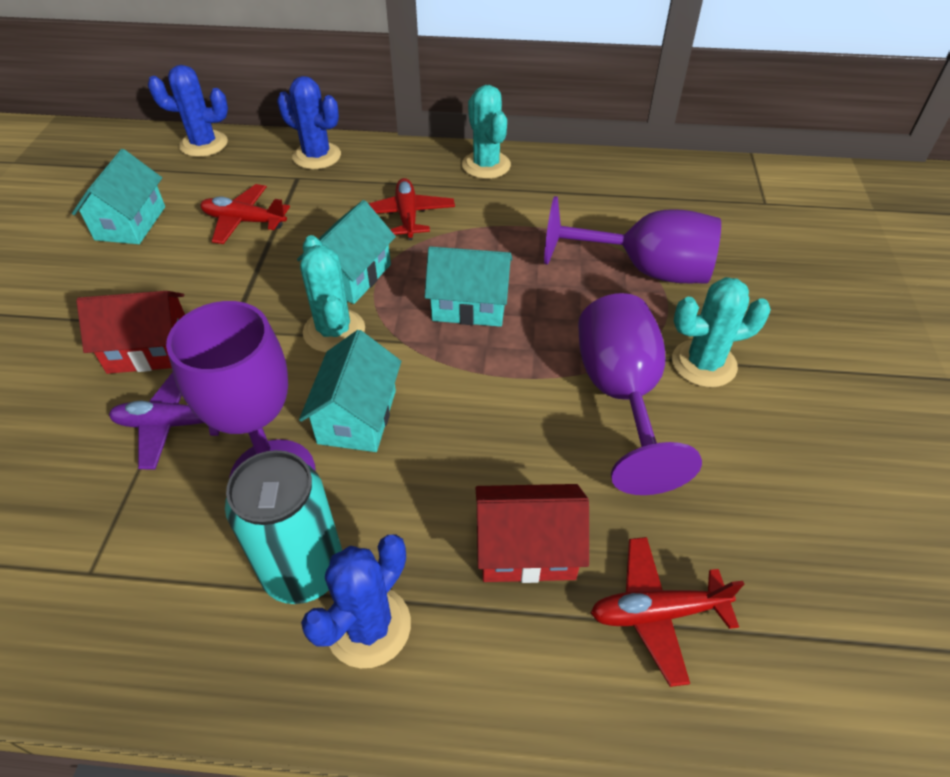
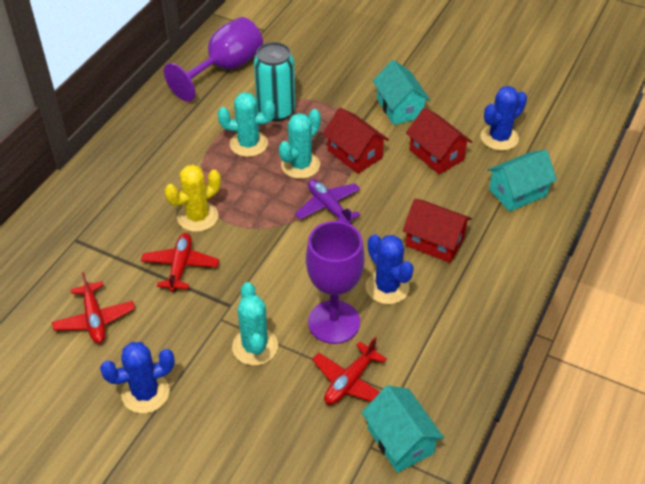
purple goblet: 3 -> 2
red house: 2 -> 3
turquoise house: 4 -> 3
yellow cactus: 0 -> 1

